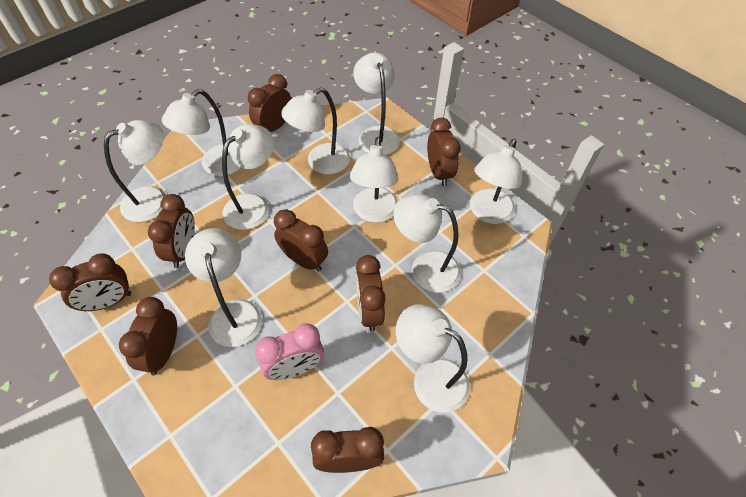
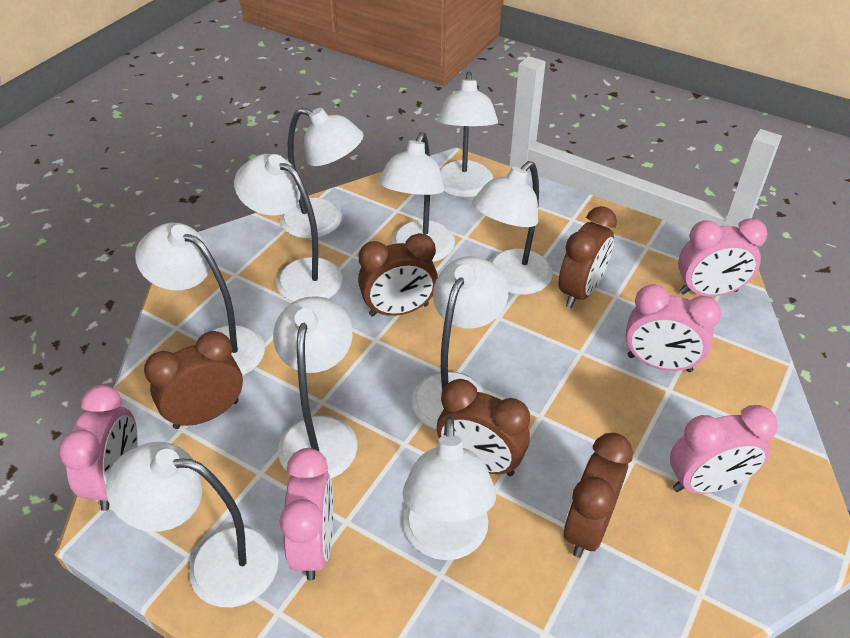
brown clock: 8 -> 5
pink clock: 1 -> 5

